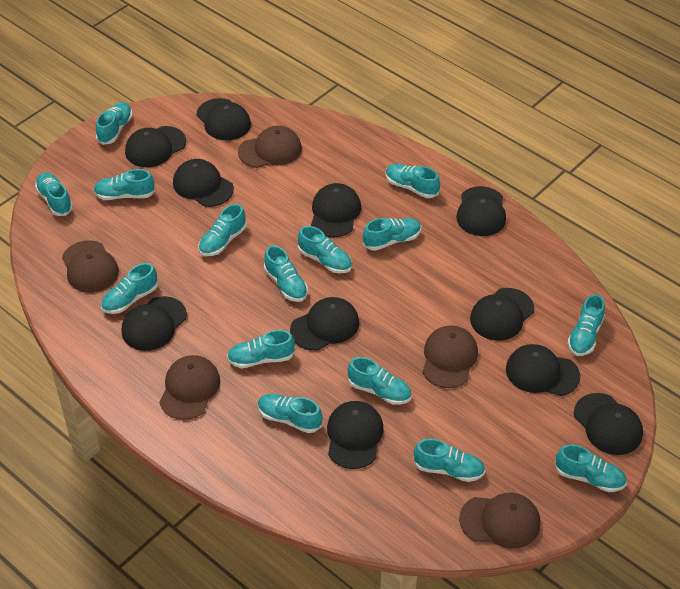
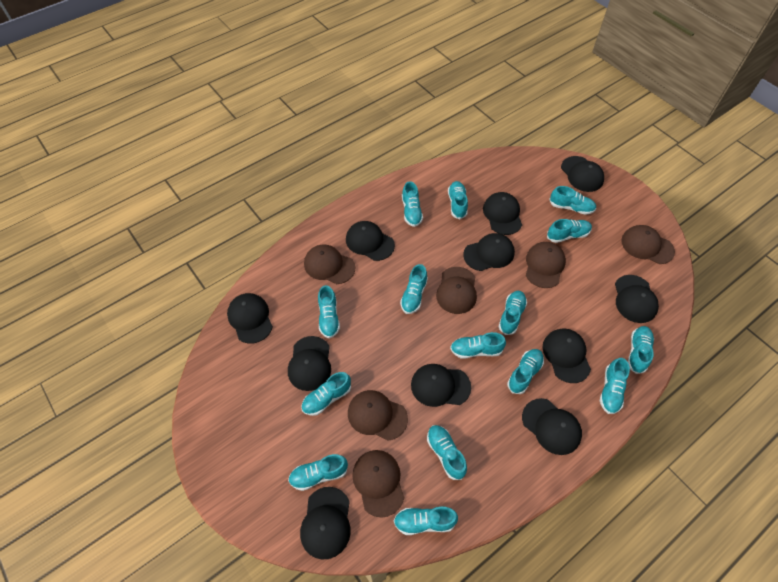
brown cap: 5 -> 6

